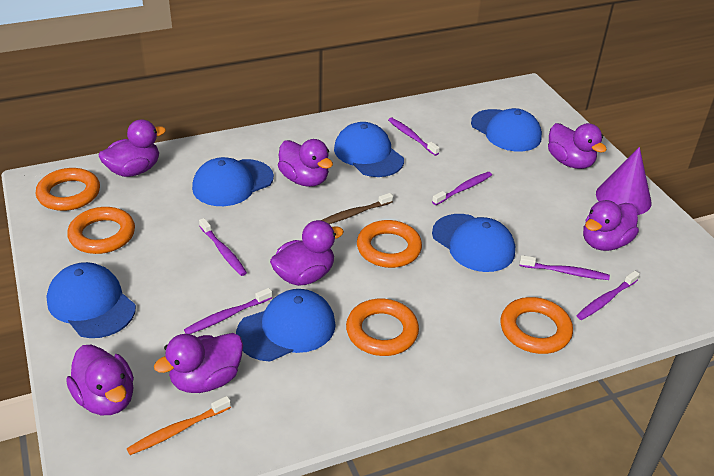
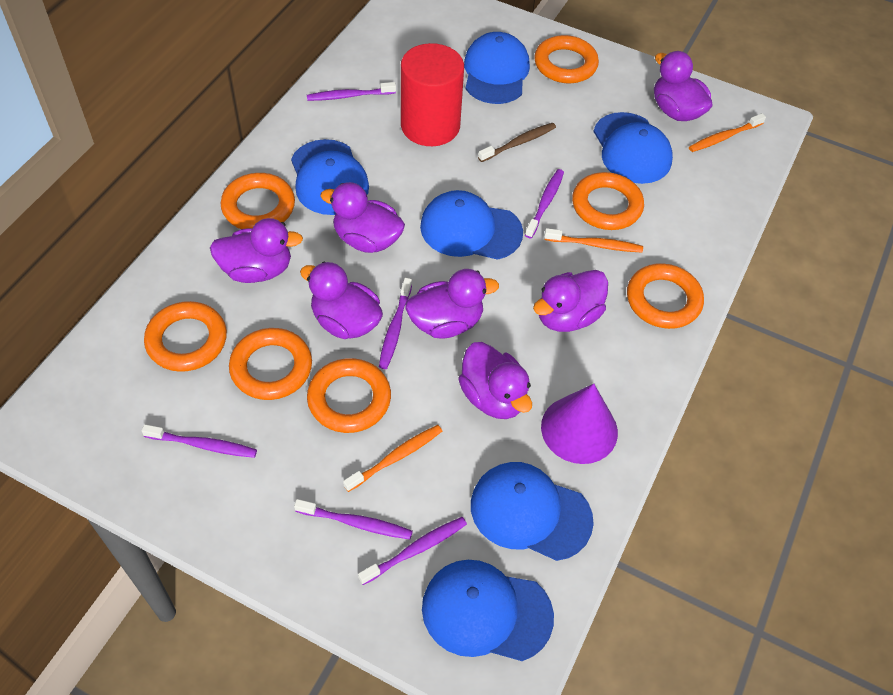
orange ring: 5 -> 7
orange toothbrush: 1 -> 3
red cylinder: 0 -> 1

